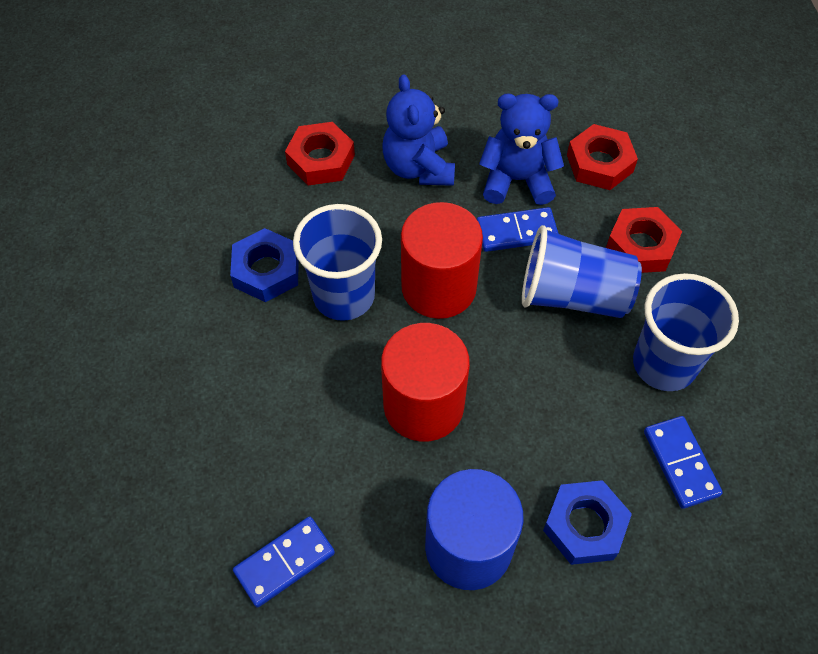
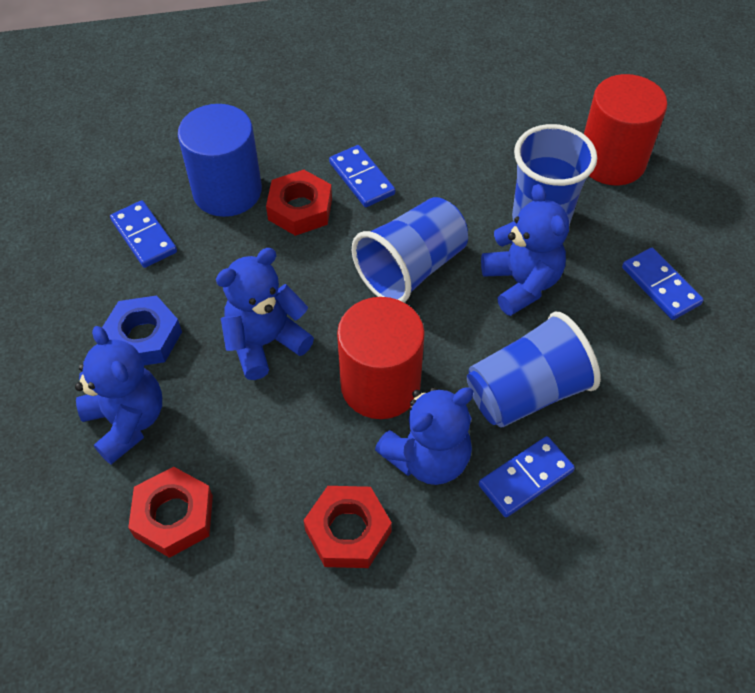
blue domino: 3 -> 4
blue nut: 2 -> 1
blue teddy bear: 2 -> 4

